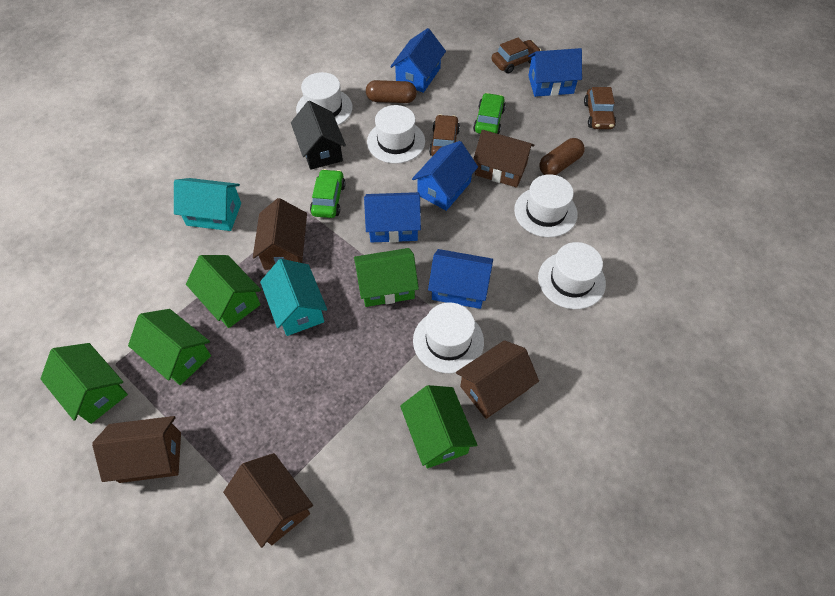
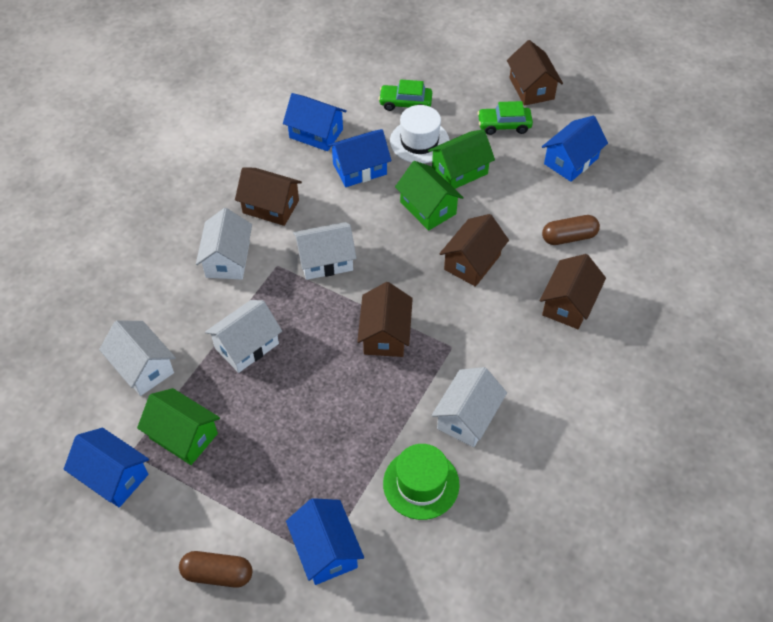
black house: 1 -> 0
brown car: 3 -> 0
green hat: 0 -> 1
green house: 5 -> 3
turquoise house: 2 -> 0
white hat: 5 -> 1
white house: 0 -> 5

